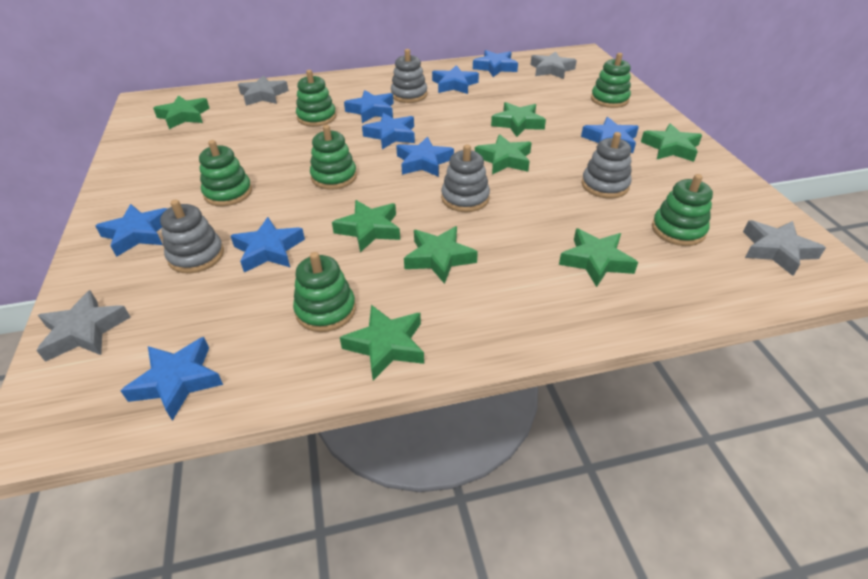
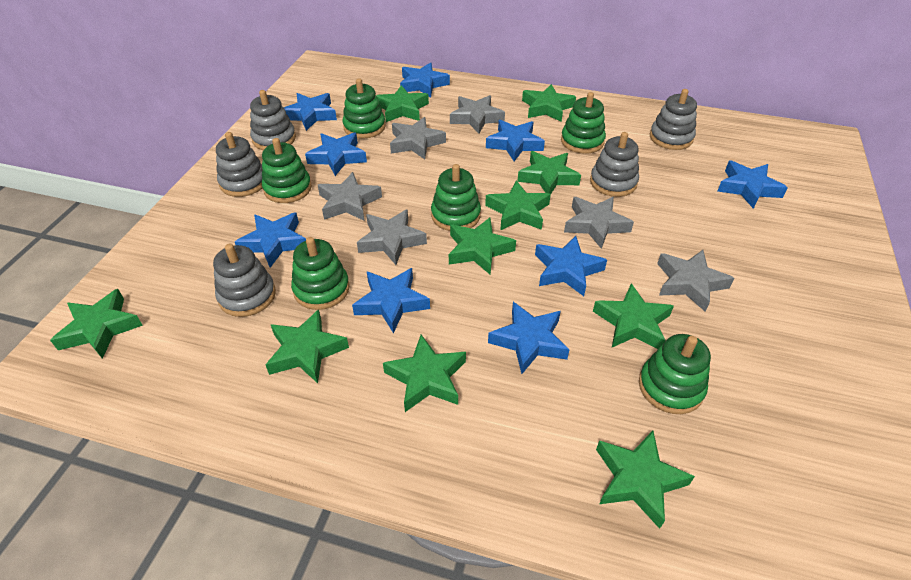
green star: 8 -> 10
grey stacking toy: 4 -> 5
grey star: 4 -> 6

